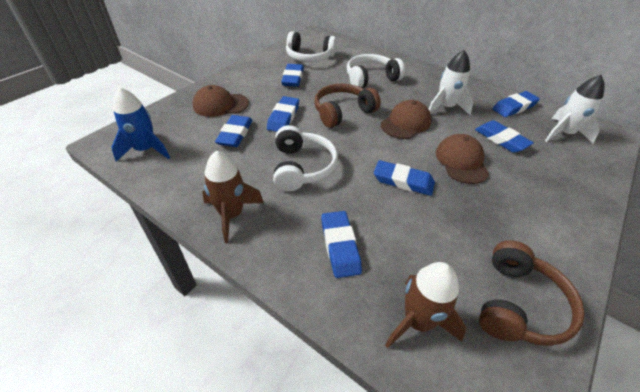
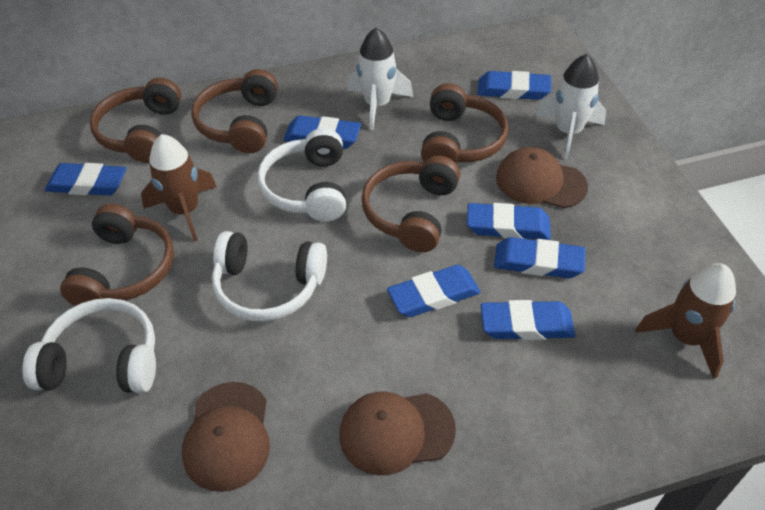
blue rocket: 1 -> 0
brown headphones: 2 -> 5

